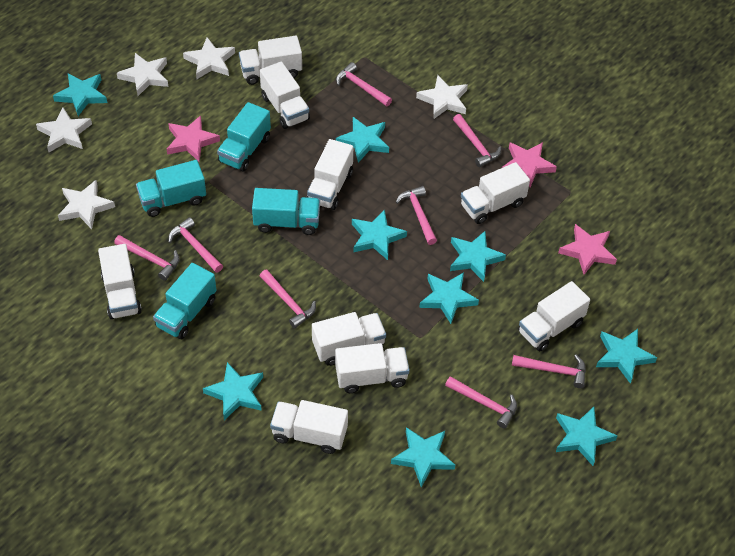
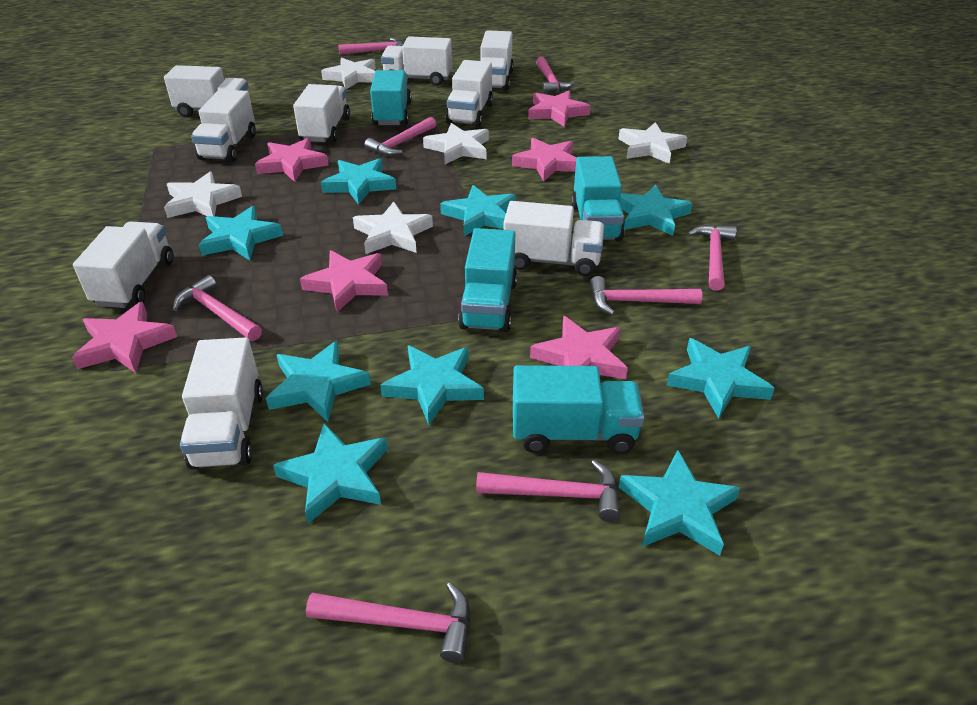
pink star: 3 -> 6

